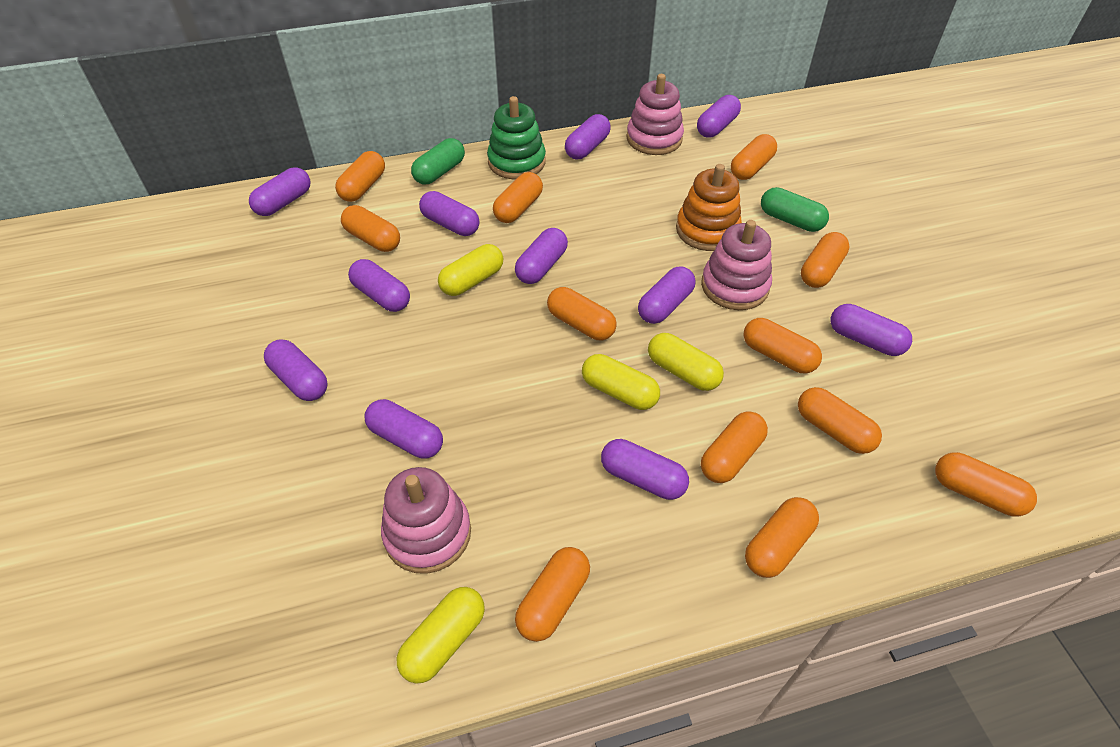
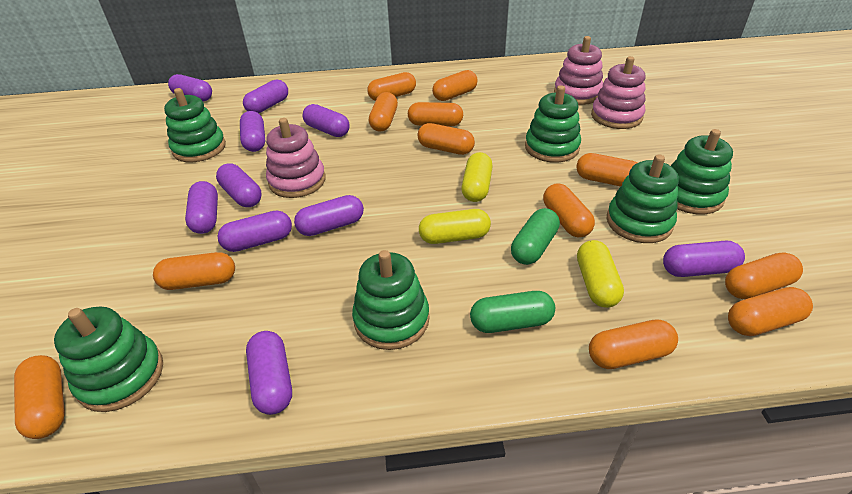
green stacking toy: 1 -> 6
orange stacking toy: 1 -> 0
purple capsule: 11 -> 10
yellow capsule: 4 -> 3

